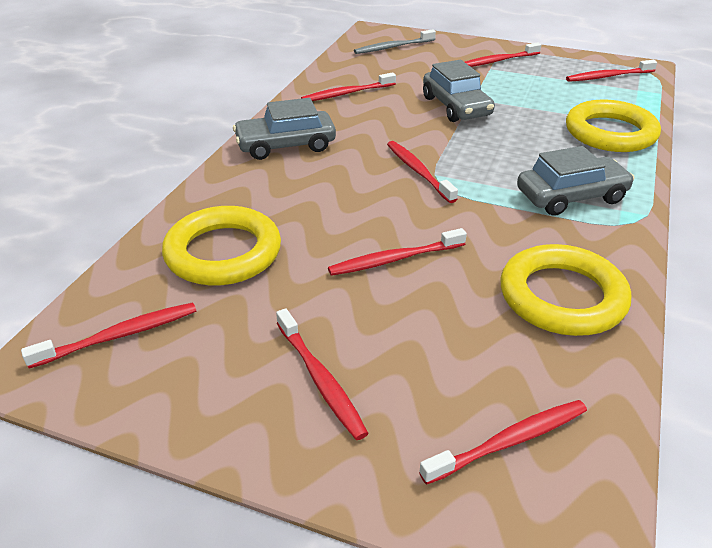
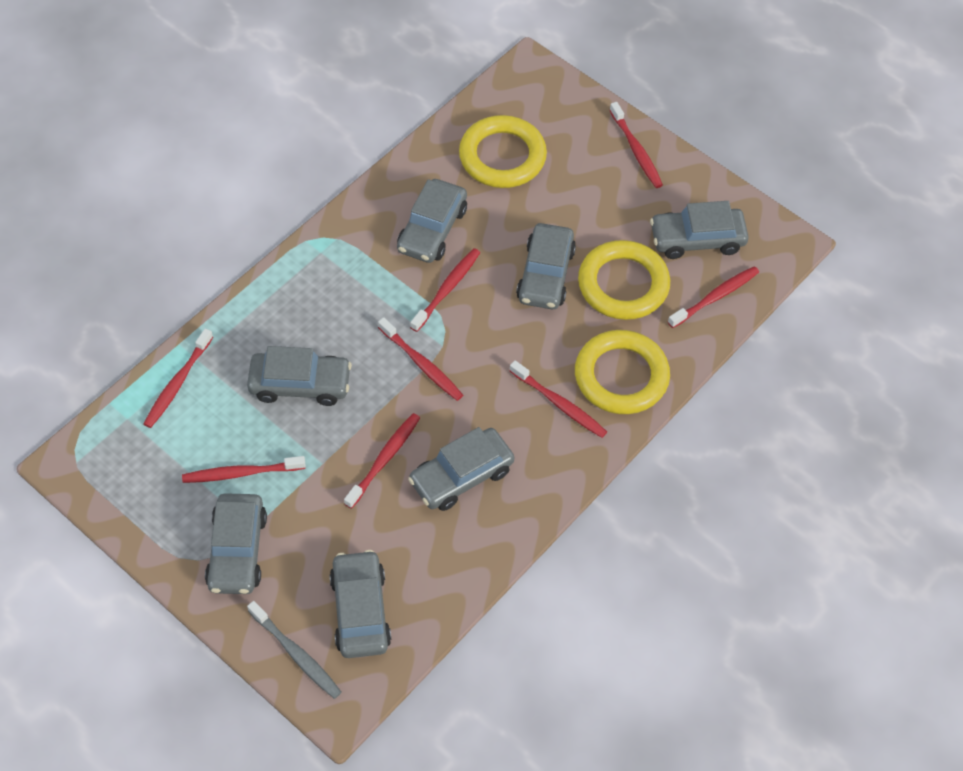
grey car: 3 -> 7

